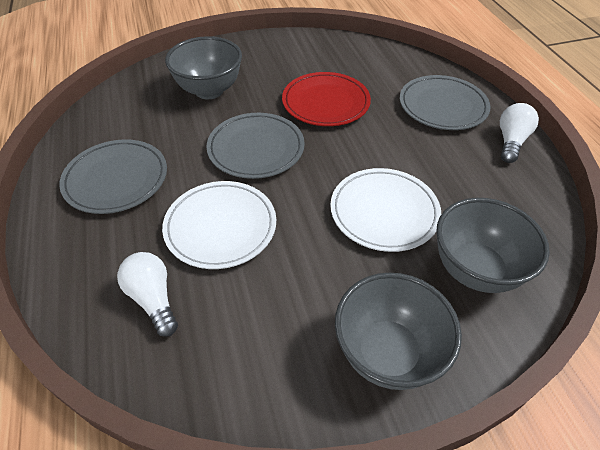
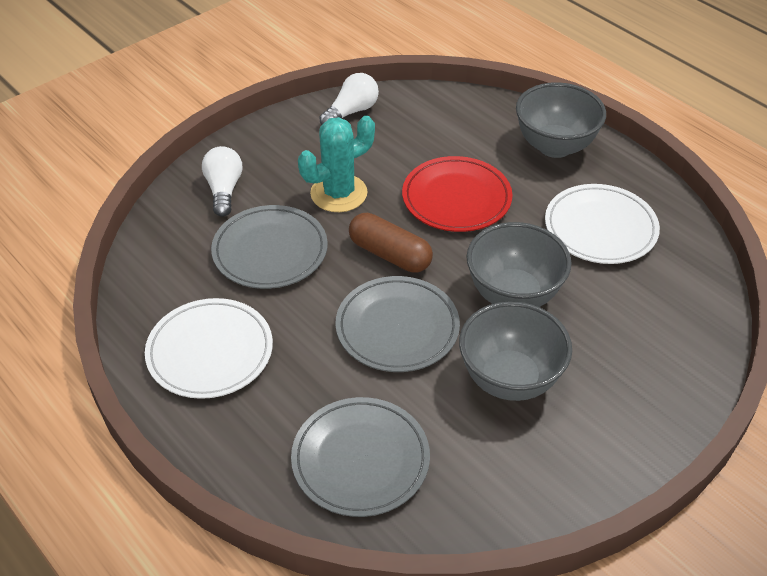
brown capsule: 0 -> 1
turquoise cactus: 0 -> 1

